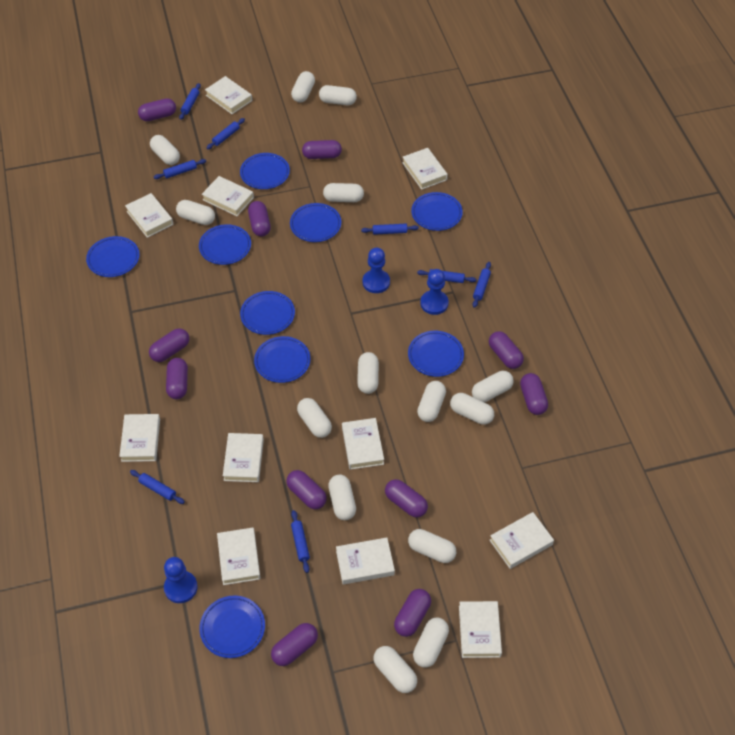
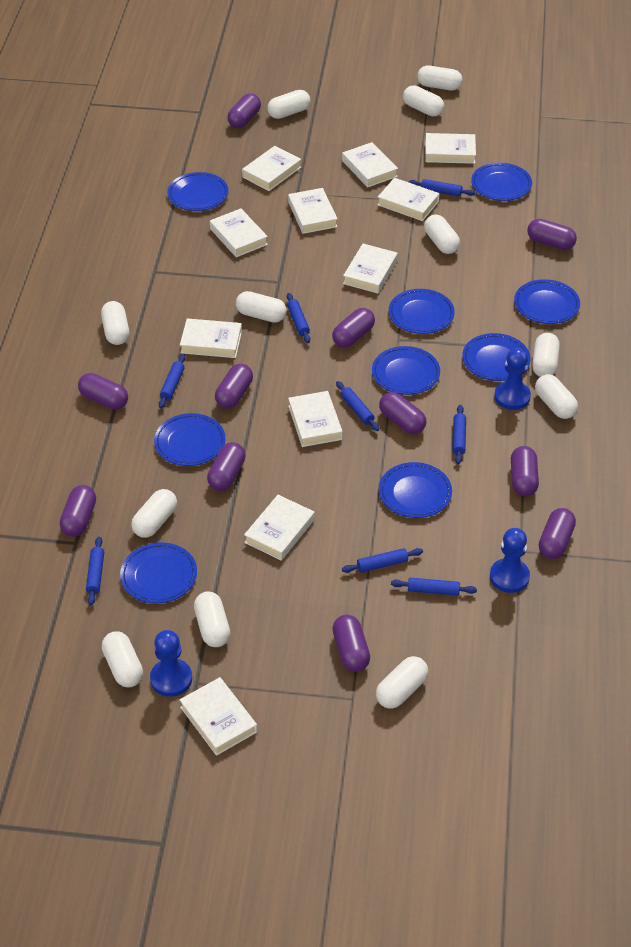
white capsule: 14 -> 12

